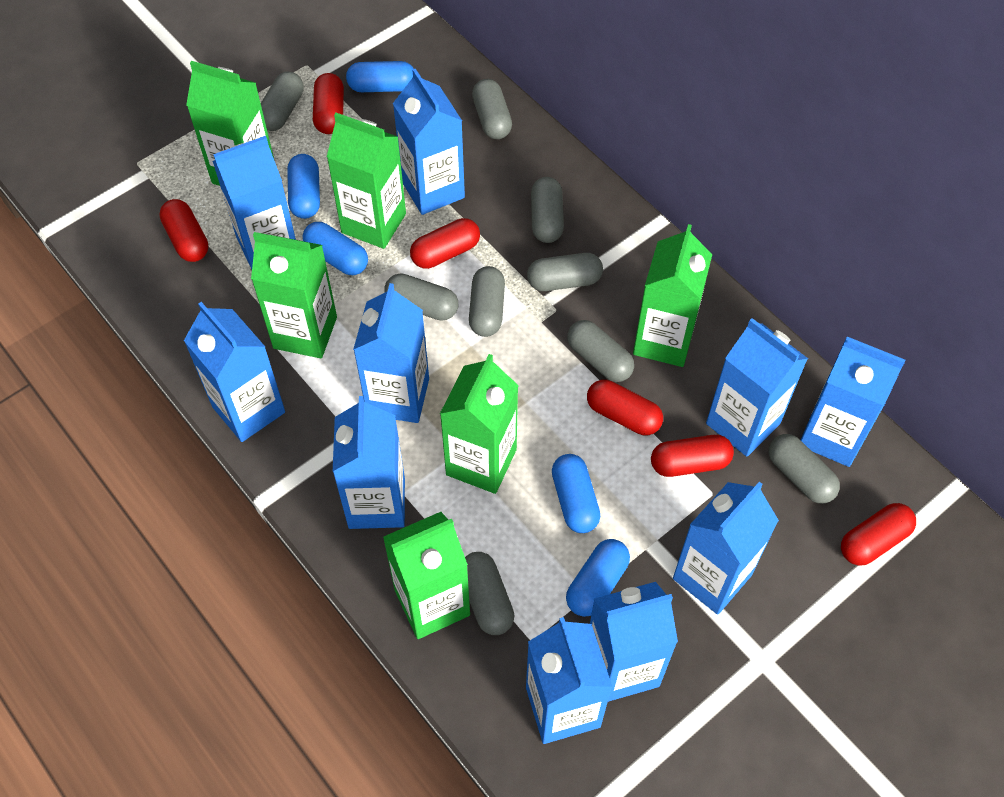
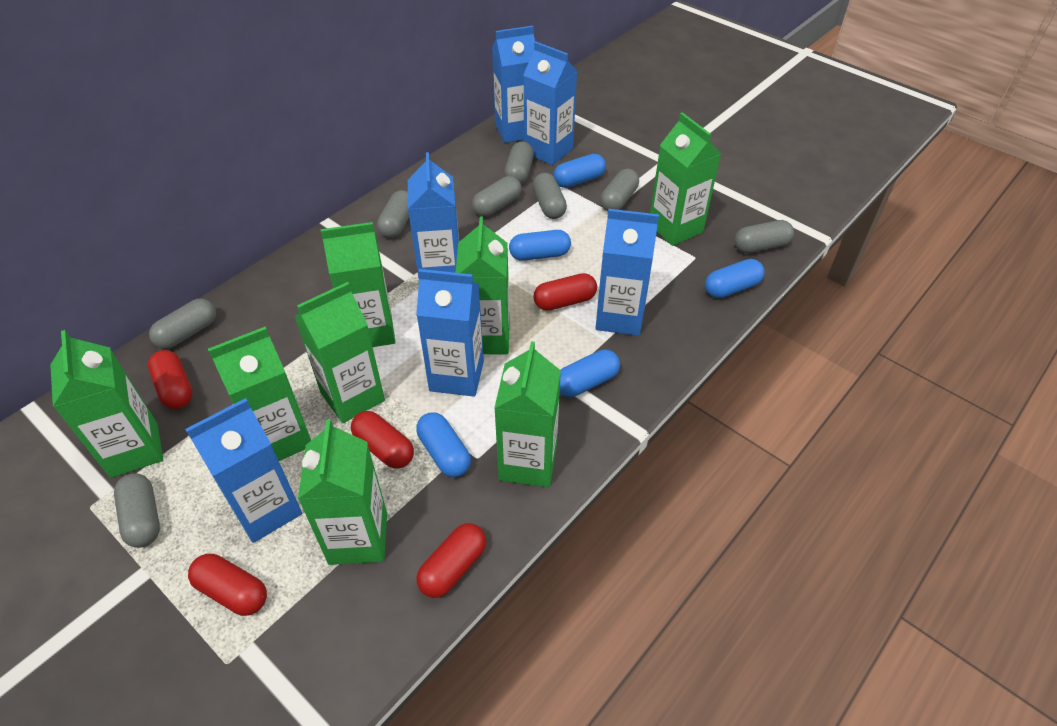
blue carton: 10 -> 6
green carton: 6 -> 8
grey capsule: 9 -> 8
red capsule: 6 -> 5

